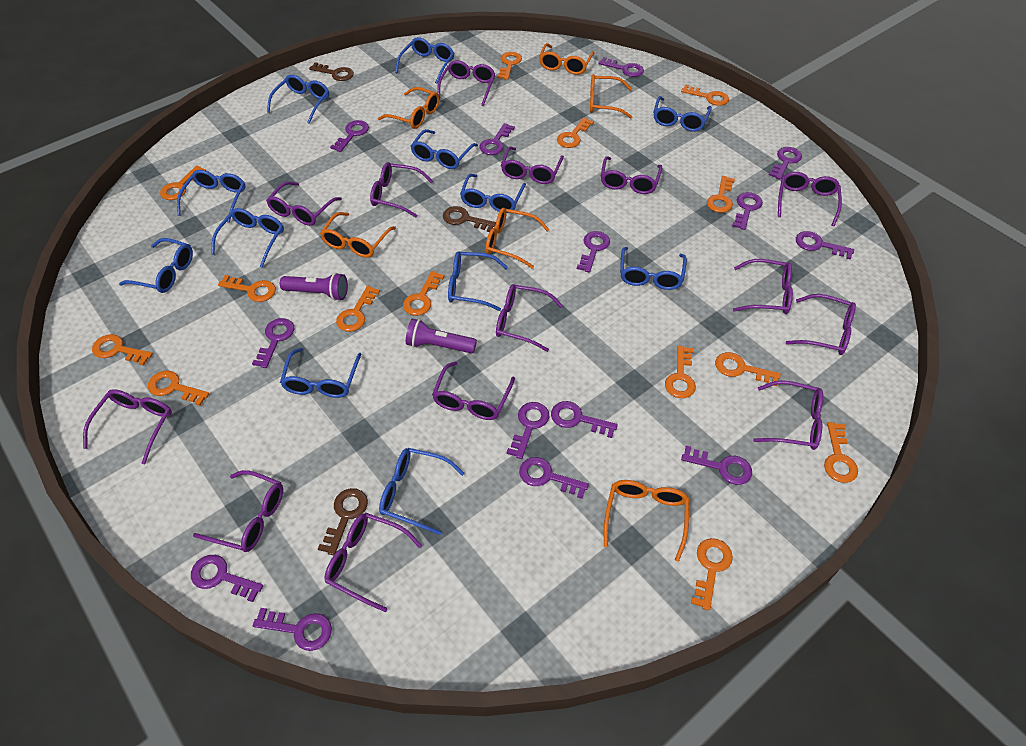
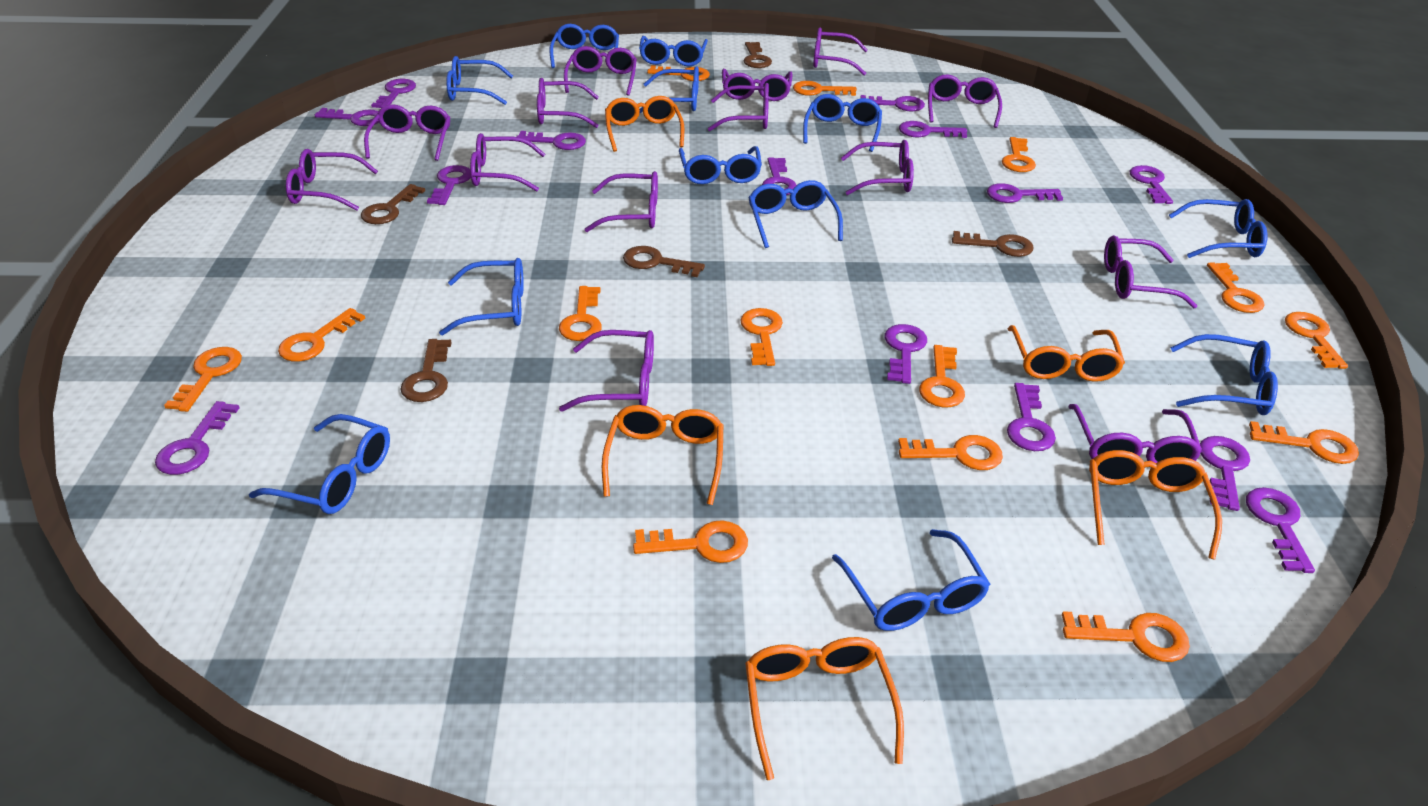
brown key: 3 -> 5
orange glasses: 6 -> 5
purple flashlight: 2 -> 0

